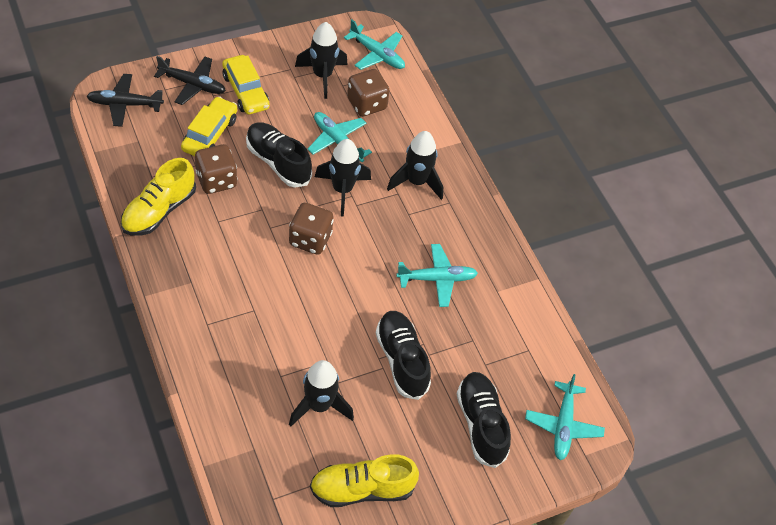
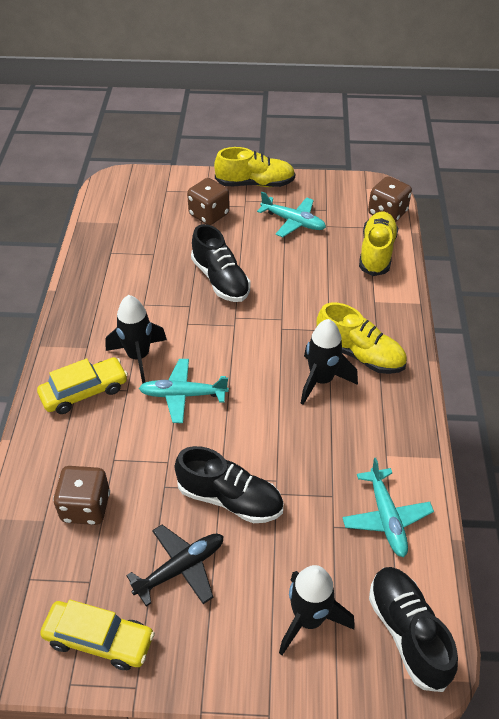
black plane: 2 -> 1
black rocket: 4 -> 3
turquoise plane: 4 -> 3
yellow shoe: 2 -> 3

